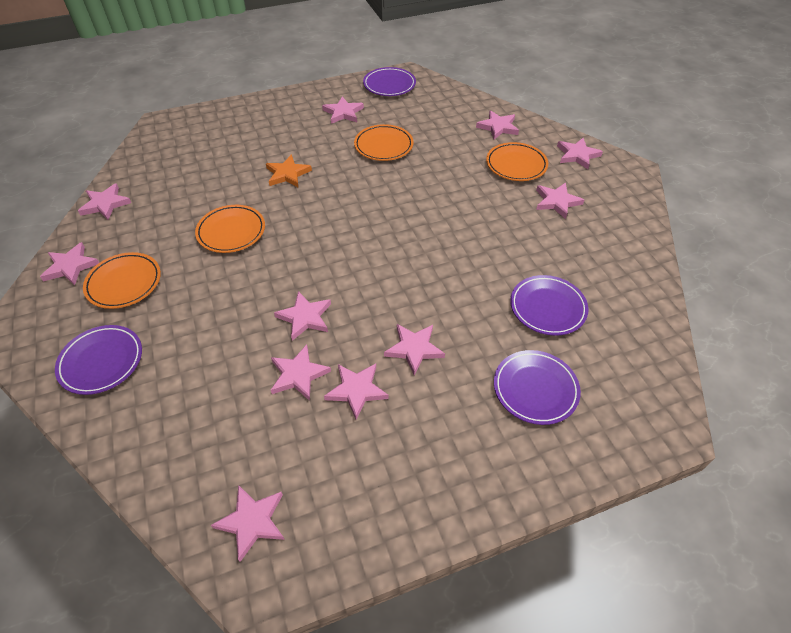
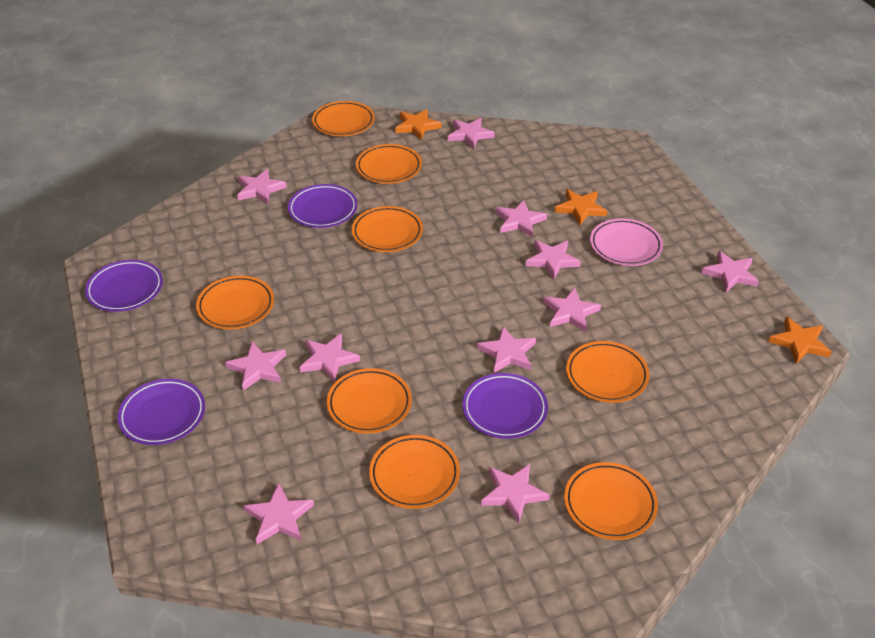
orange plate: 4 -> 8
orange star: 1 -> 3
pink plate: 0 -> 1

